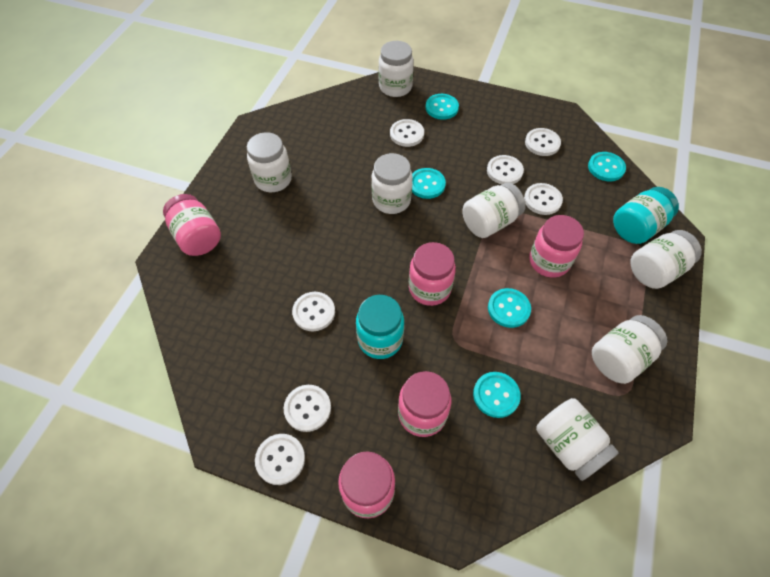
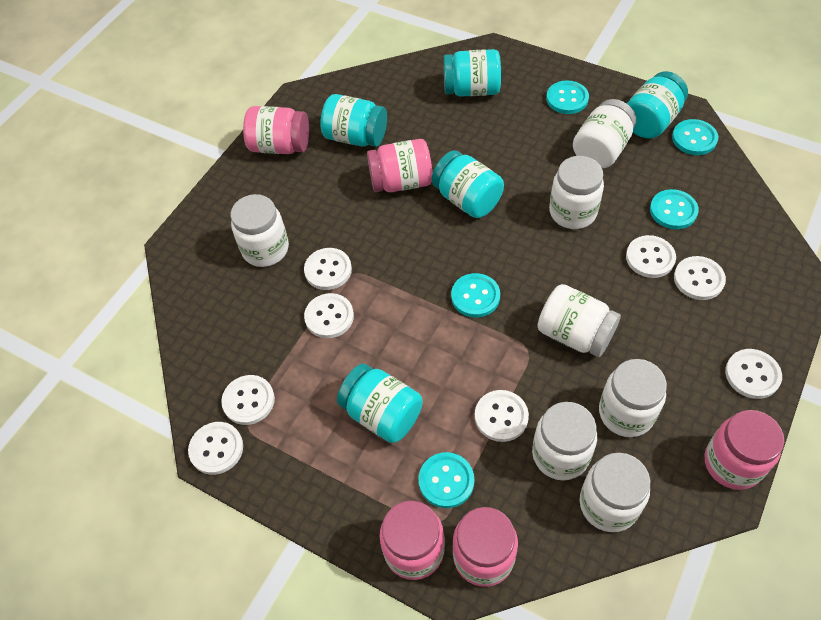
turquoise jar: 2 -> 5
white button: 7 -> 8

